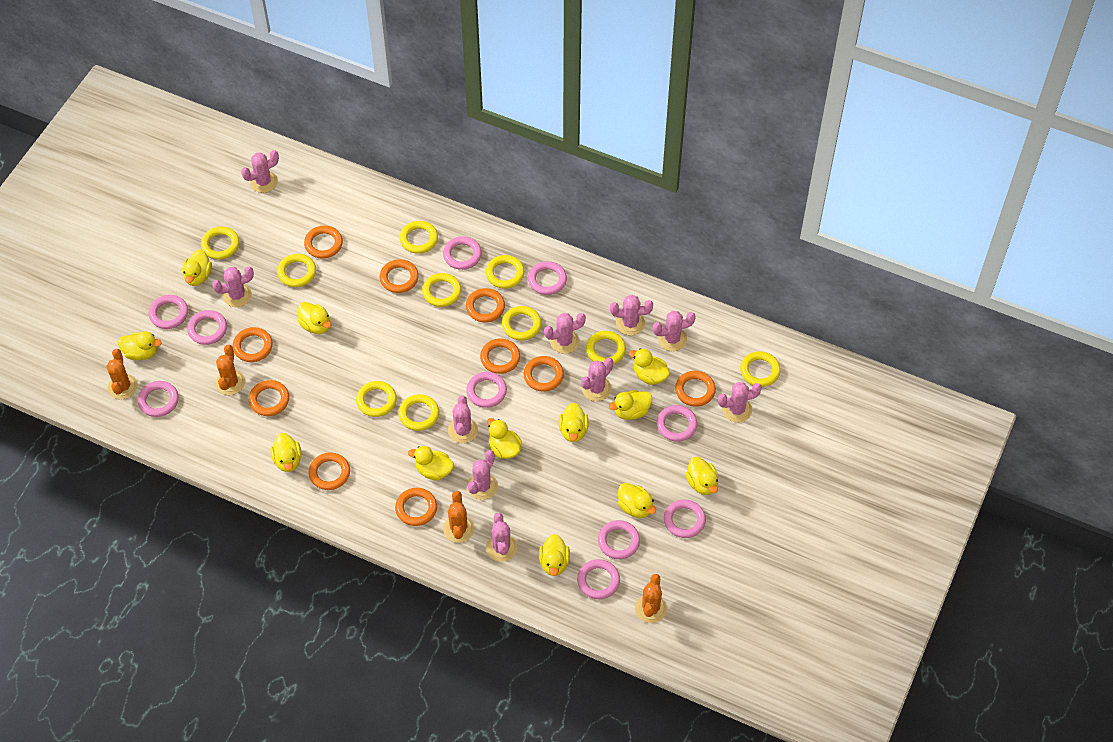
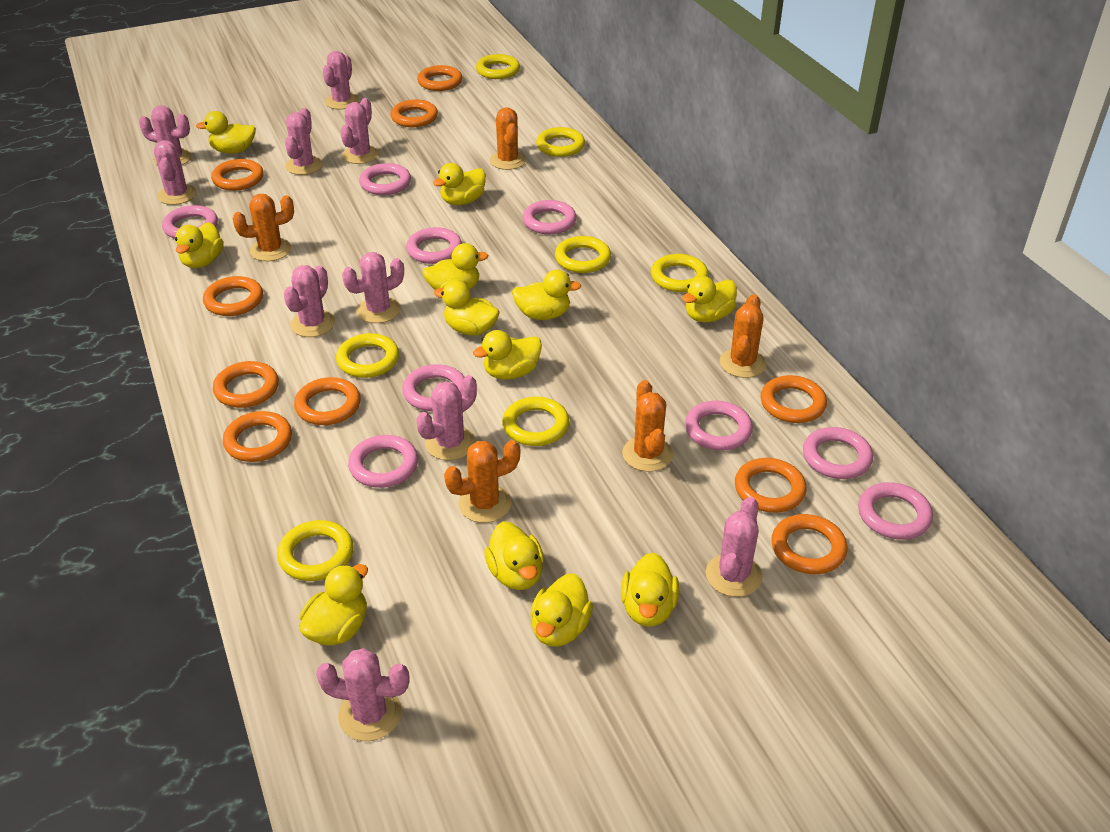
orange cactus: 4 -> 5
pink ring: 10 -> 9
yellow ring: 10 -> 7

